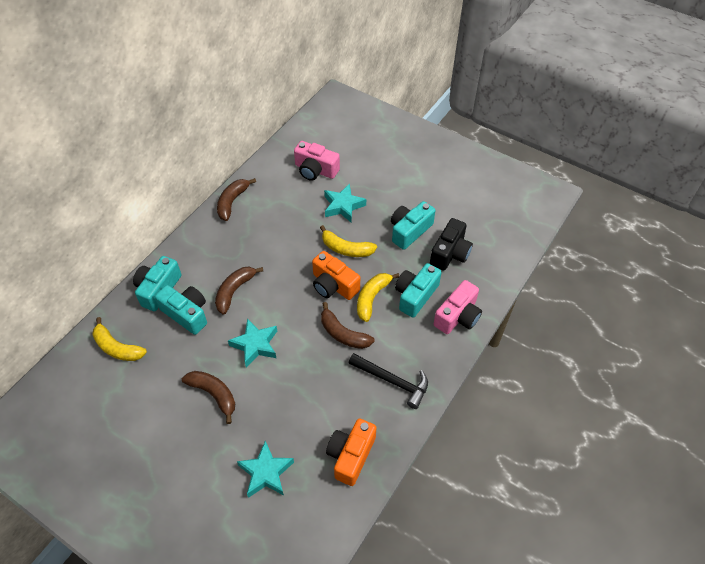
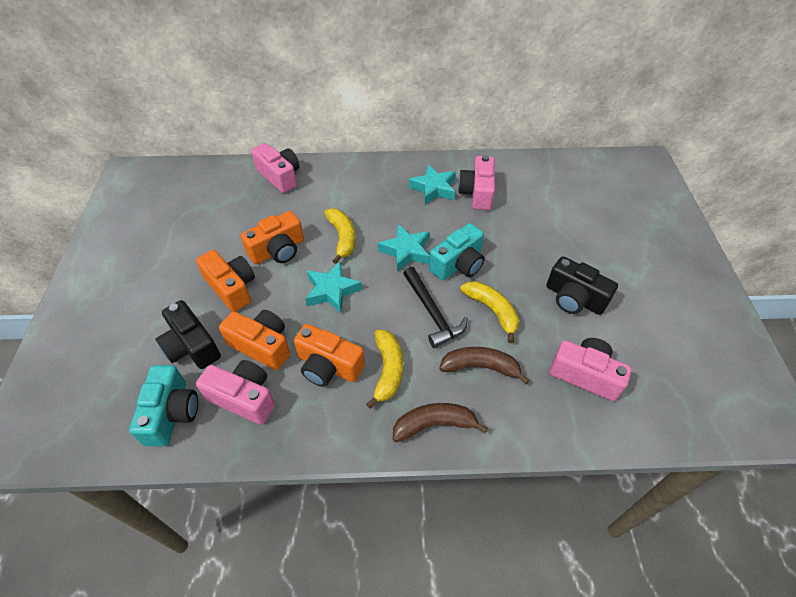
black camera: 1 -> 2
brown banana: 4 -> 2
orange camera: 2 -> 4
pink camera: 2 -> 4
turquoise camera: 4 -> 2

